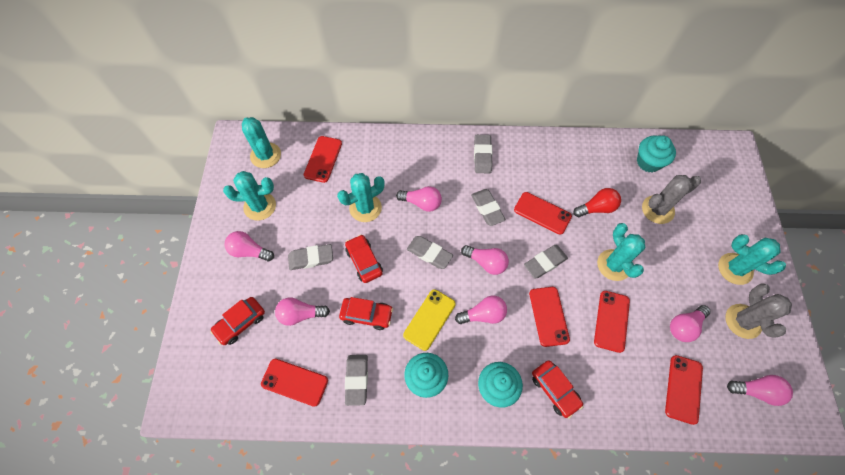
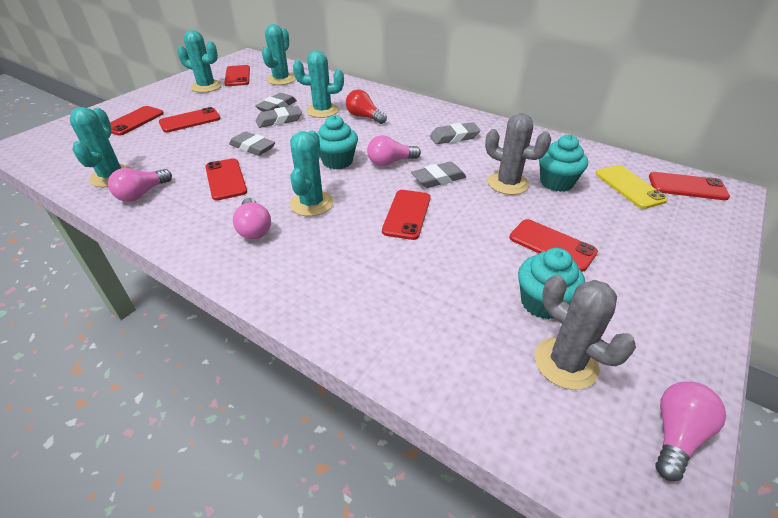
grey eraser: 6 -> 5
pink light bulb: 7 -> 4
red car: 4 -> 0
red phone: 6 -> 7

